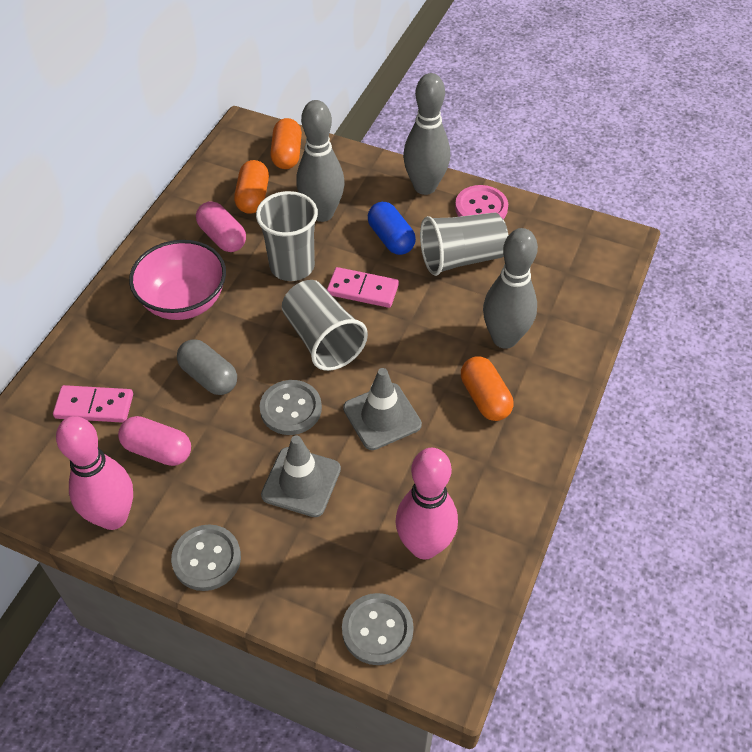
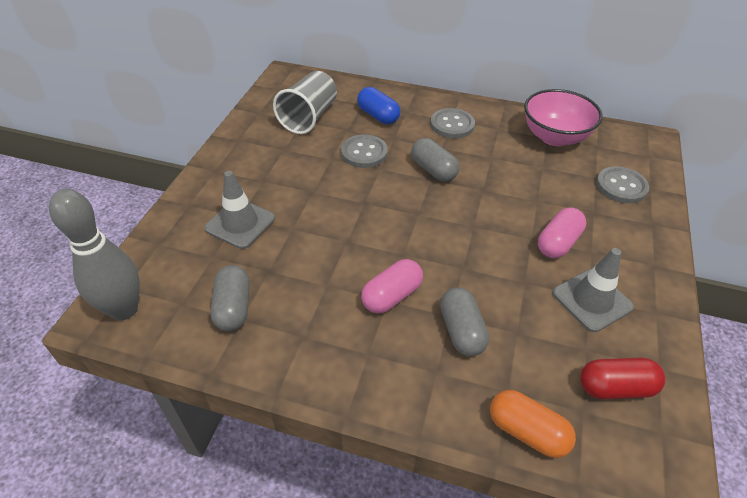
grey bowling pin: 3 -> 1
grey capsule: 1 -> 3
grey cup: 3 -> 1
orange capsule: 3 -> 1
pink bowling pin: 2 -> 0
pink button: 1 -> 0
pink domino: 2 -> 0
red capsule: 0 -> 1

